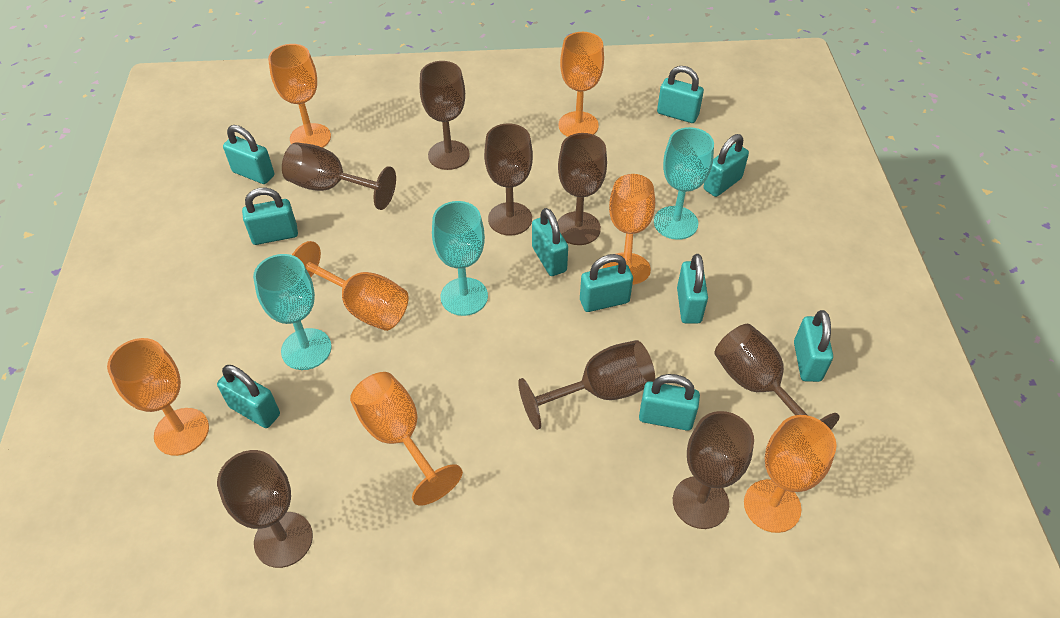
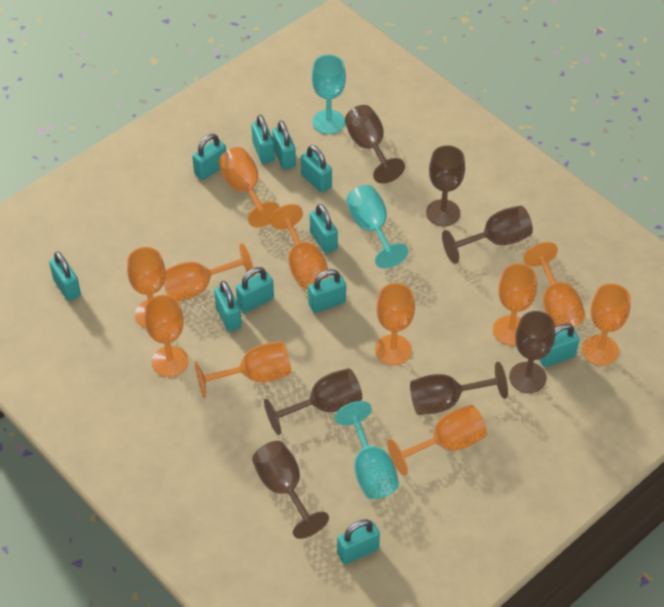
brown goblet: 8 -> 7
orange goblet: 7 -> 11
turquoise padlock: 10 -> 11

